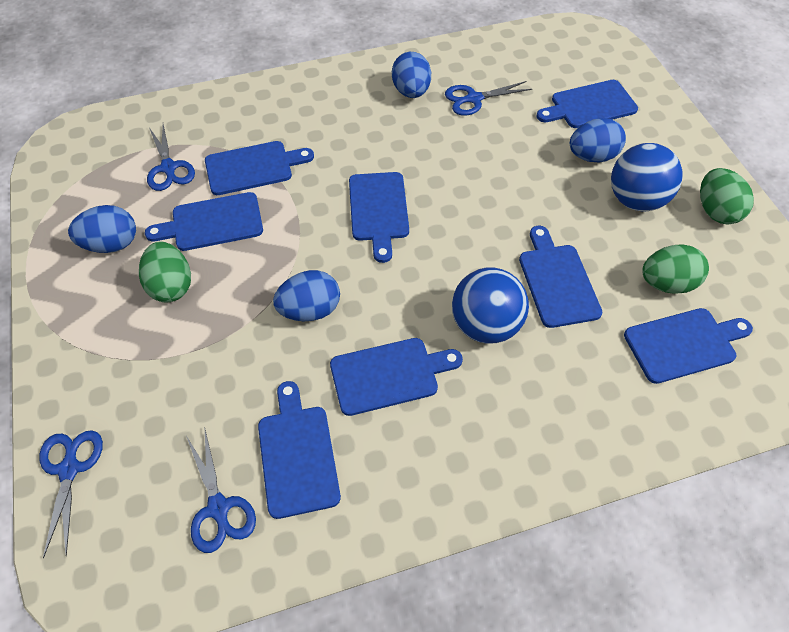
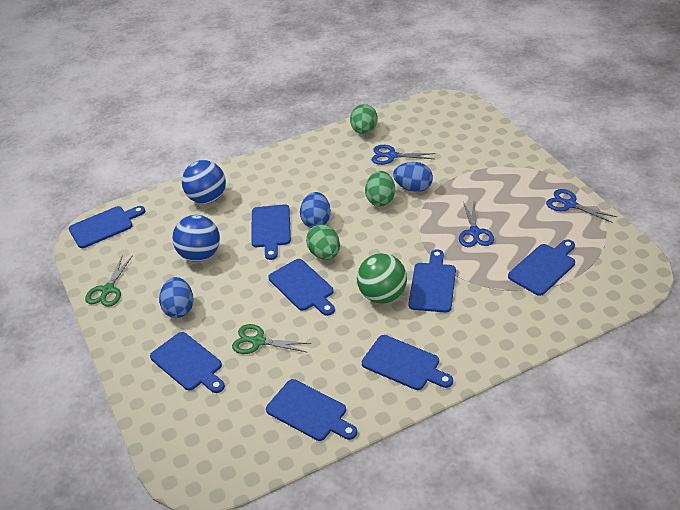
blue egg: 4 -> 3
blue scissors: 4 -> 3
green ball: 0 -> 1
green scissors: 0 -> 2

